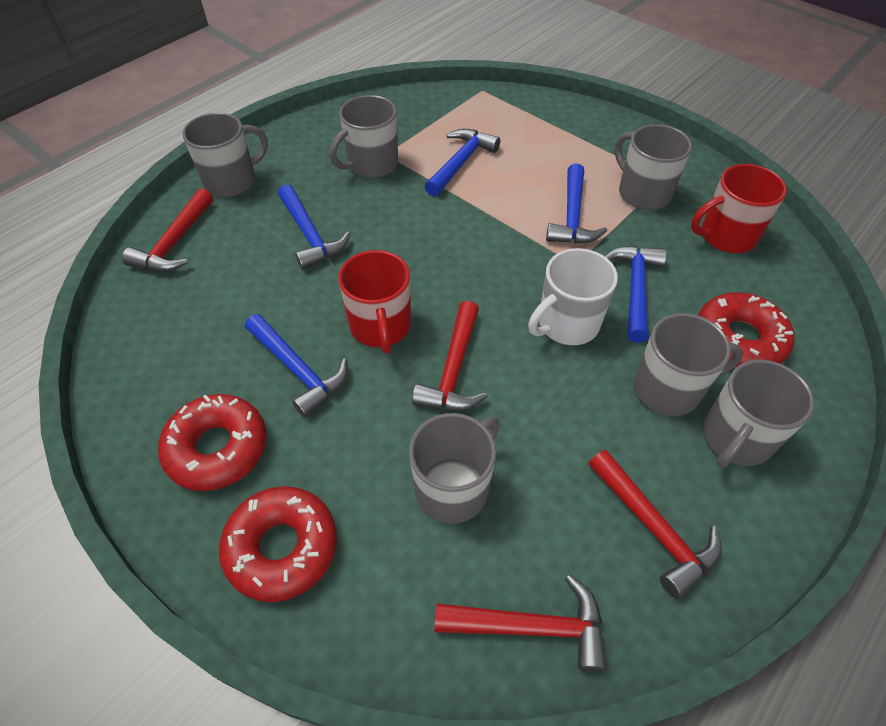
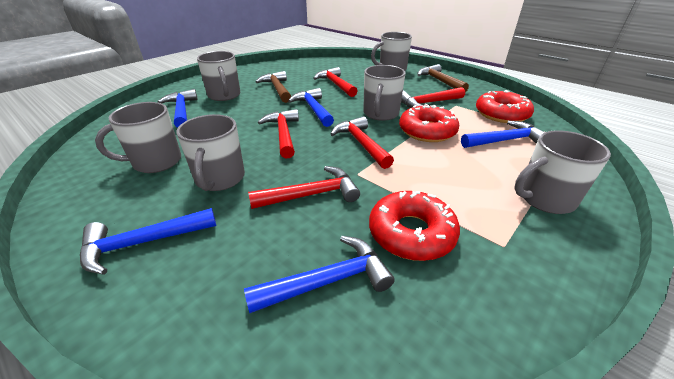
brown hammer: 0 -> 2
red hammer: 4 -> 5
red mug: 2 -> 0
white mug: 1 -> 0

